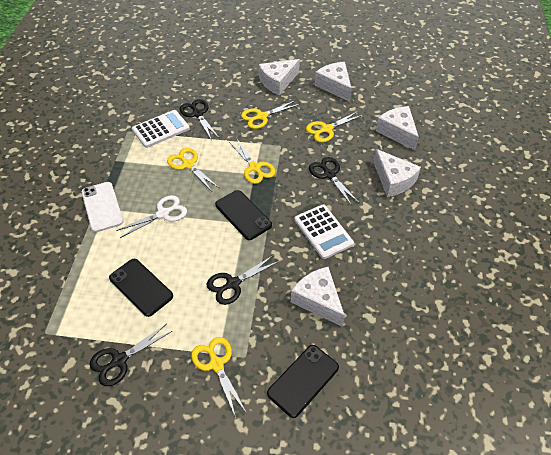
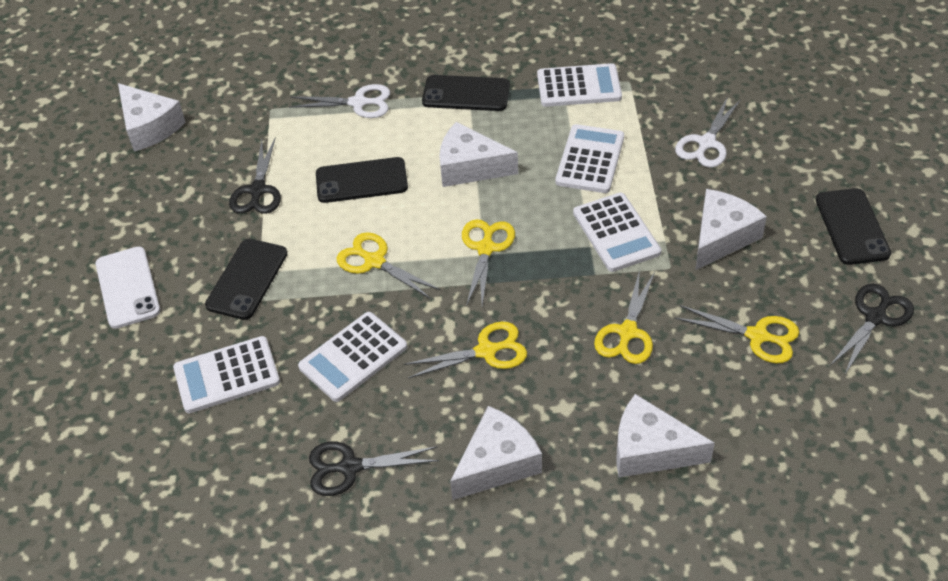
black phone: 3 -> 4
black scissors: 4 -> 3
white calculator: 2 -> 5
white scissors: 1 -> 2

